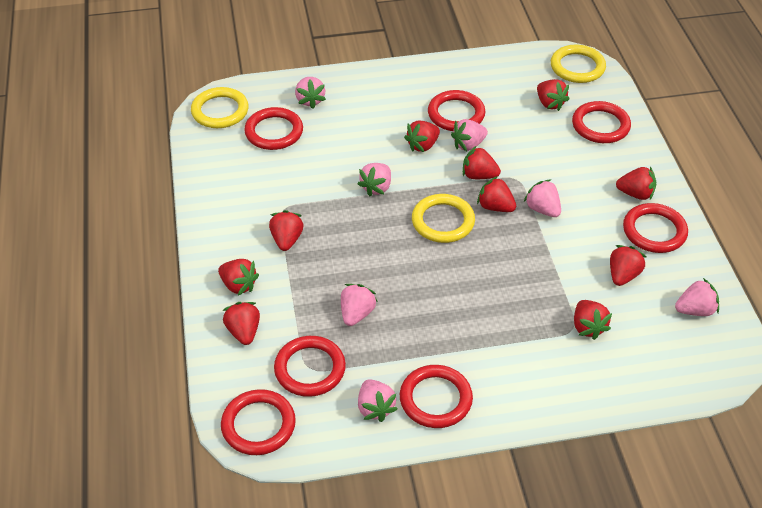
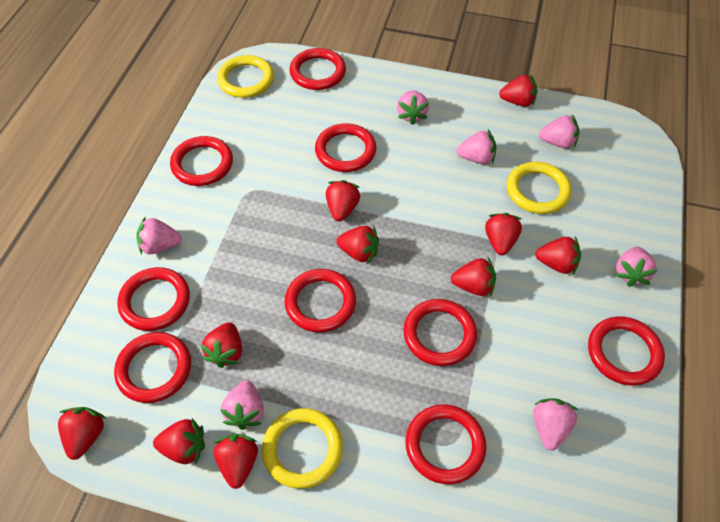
red ring: 7 -> 9

